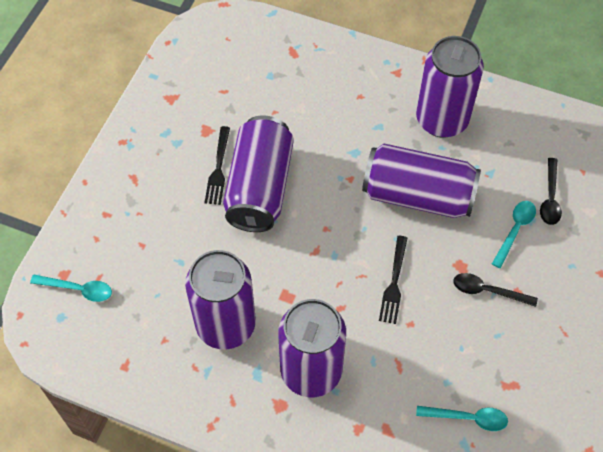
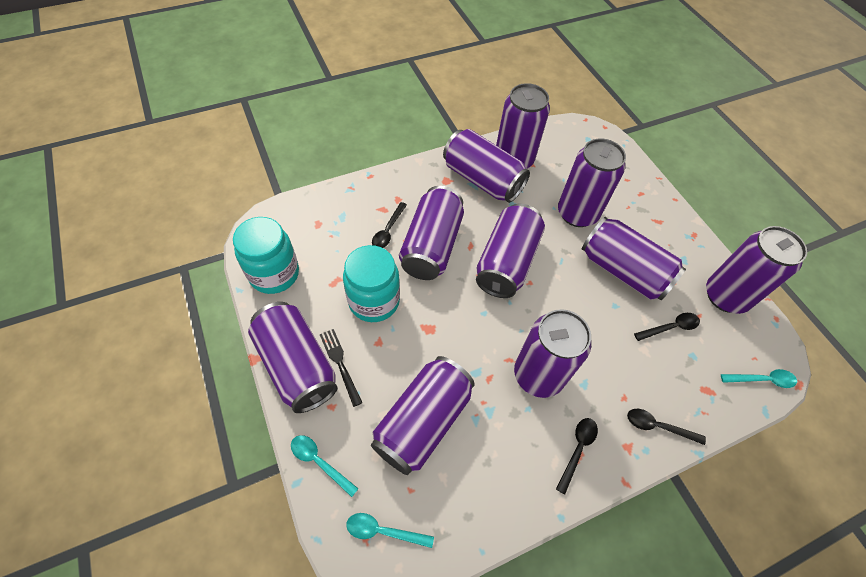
black fork: 2 -> 1
black spoon: 2 -> 4
purple can: 5 -> 10
turquoise jar: 0 -> 2

